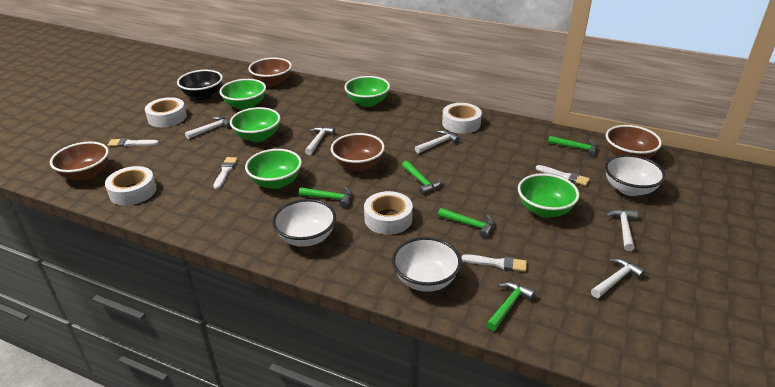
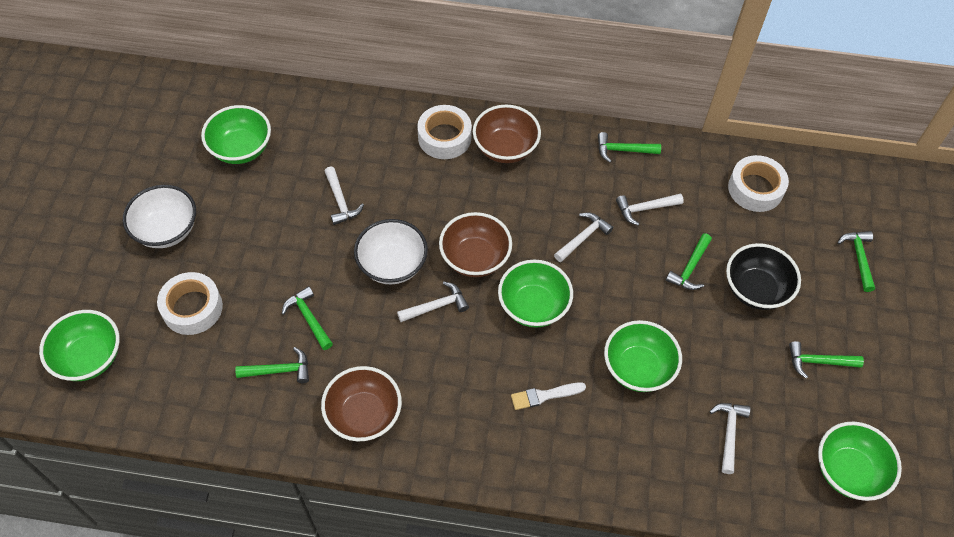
brown bowl: 4 -> 3
green hammer: 5 -> 6
white bowl: 3 -> 2
white brush: 4 -> 1
white tape: 4 -> 3

